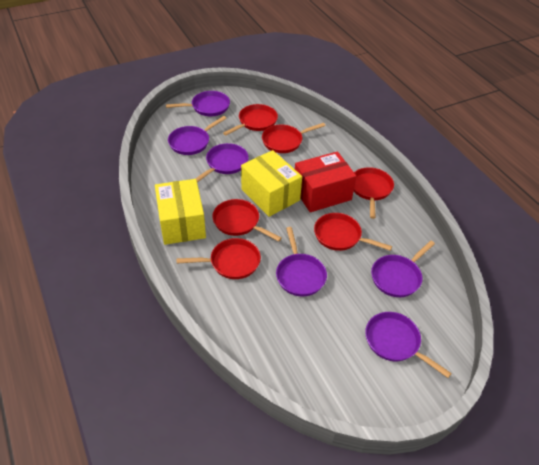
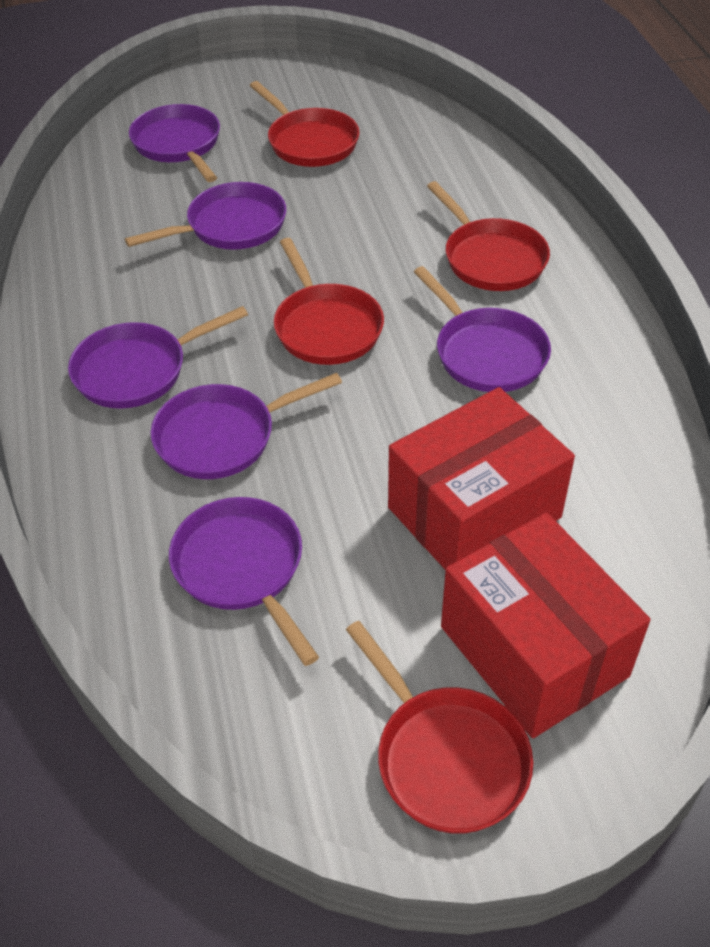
red box: 1 -> 2
red pan: 6 -> 4
yellow box: 2 -> 0

